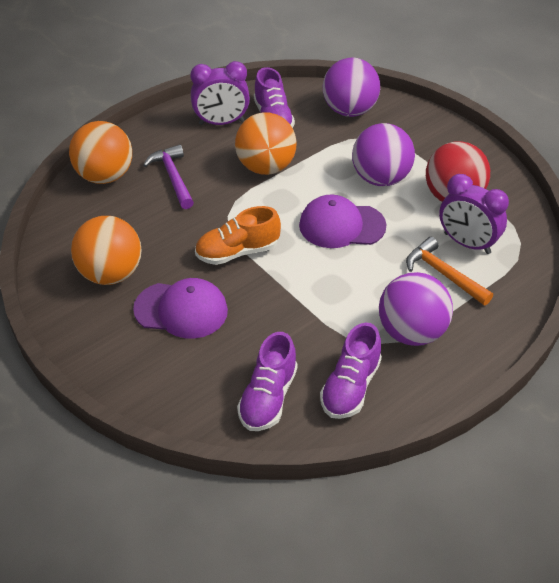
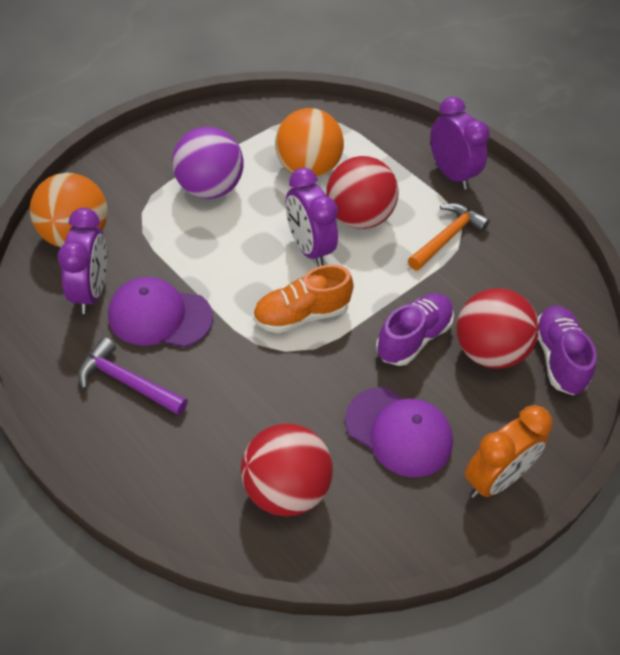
orange ball: 3 -> 2
orange clock: 0 -> 1
purple ball: 3 -> 1
purple clock: 2 -> 3
purple shoe: 3 -> 2
red ball: 1 -> 3

